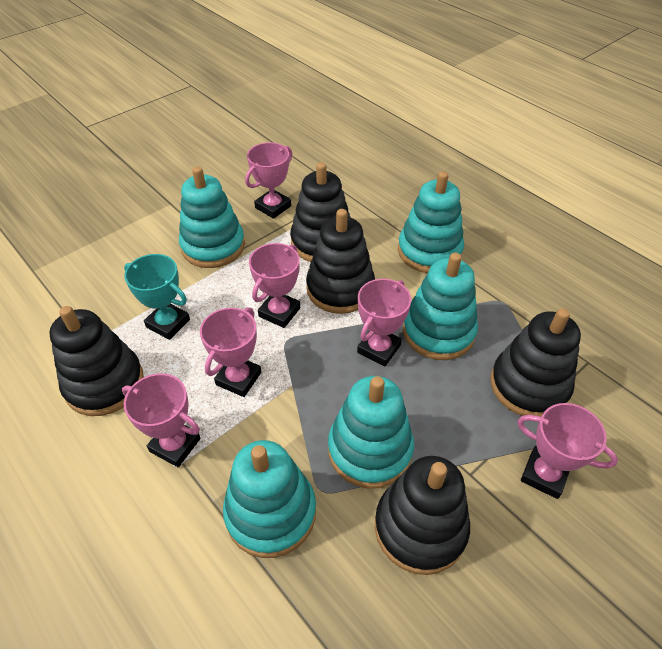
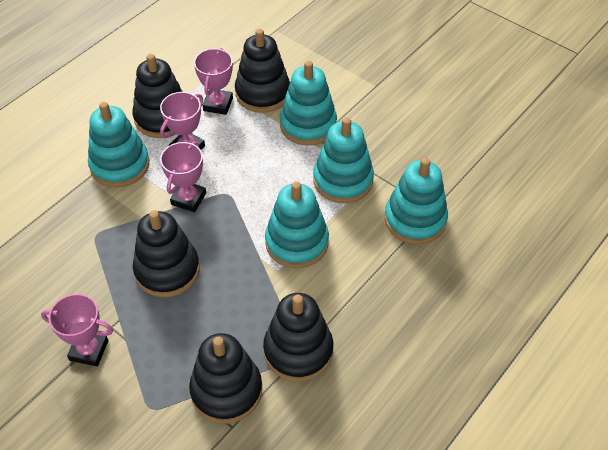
pink trophy: 6 -> 4
turquoise trophy: 1 -> 0

